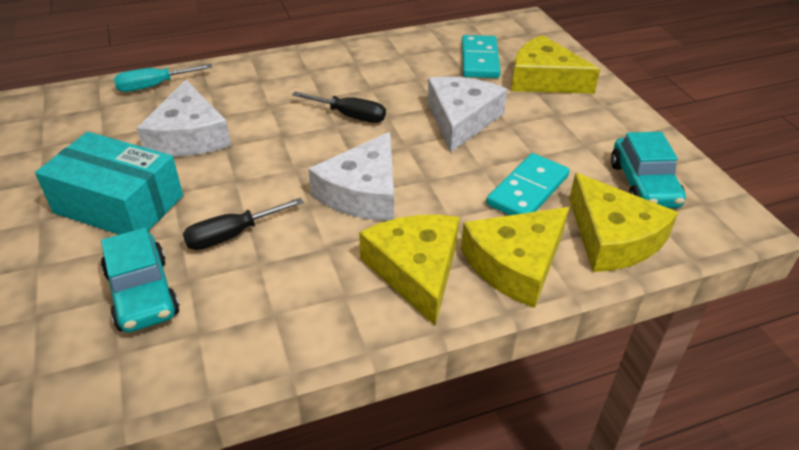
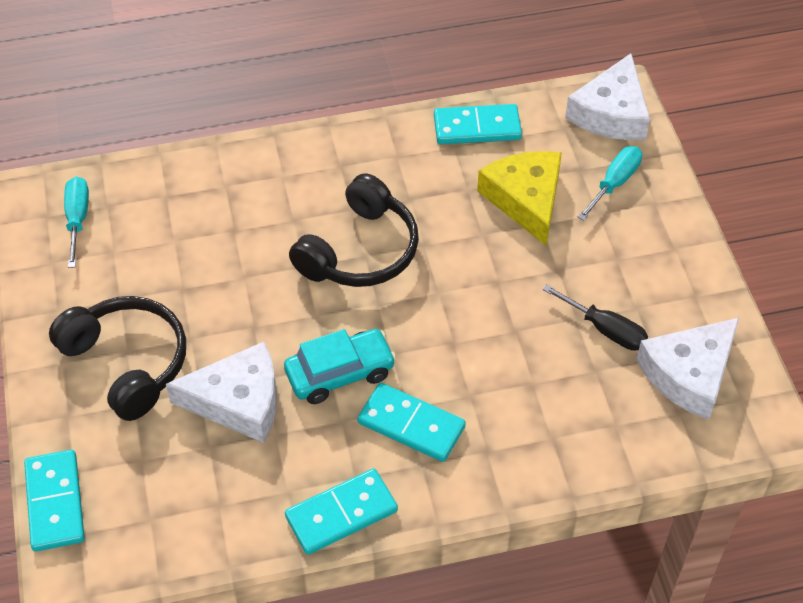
black headphones: 0 -> 2
black screwdriver: 2 -> 1
turquoise box: 1 -> 0
turquoise car: 2 -> 1
turquoise domino: 2 -> 4
turquoise screwdriver: 1 -> 2
yellow cheese: 4 -> 1

